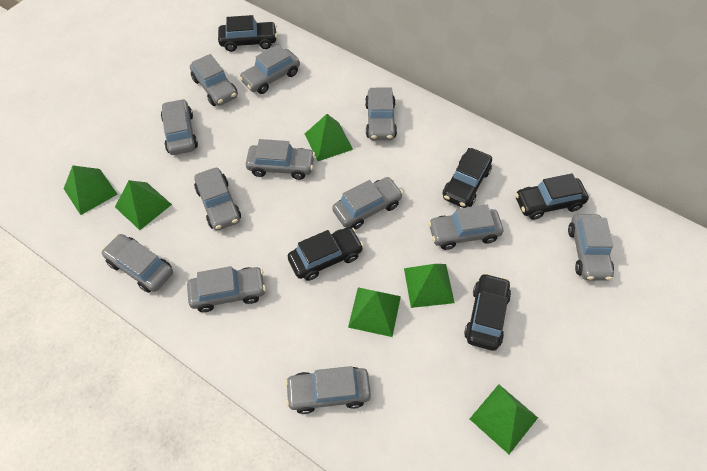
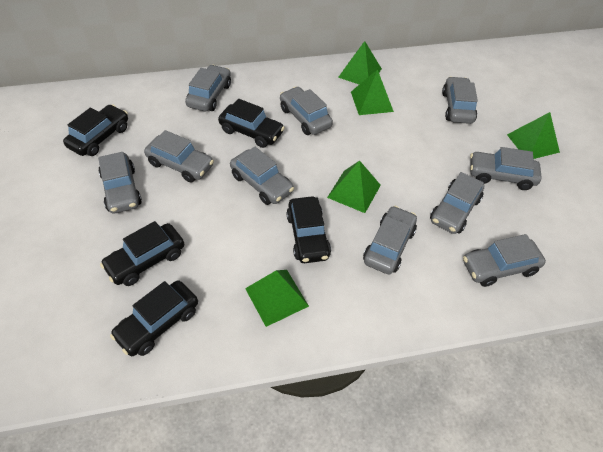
green pyramid: 6 -> 5
grey car: 12 -> 10

